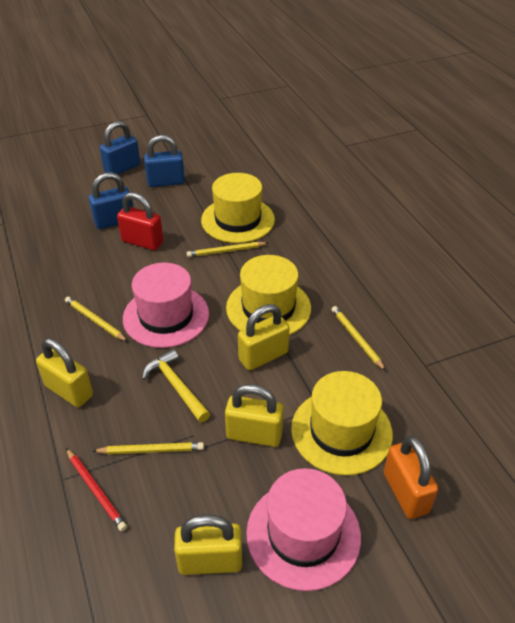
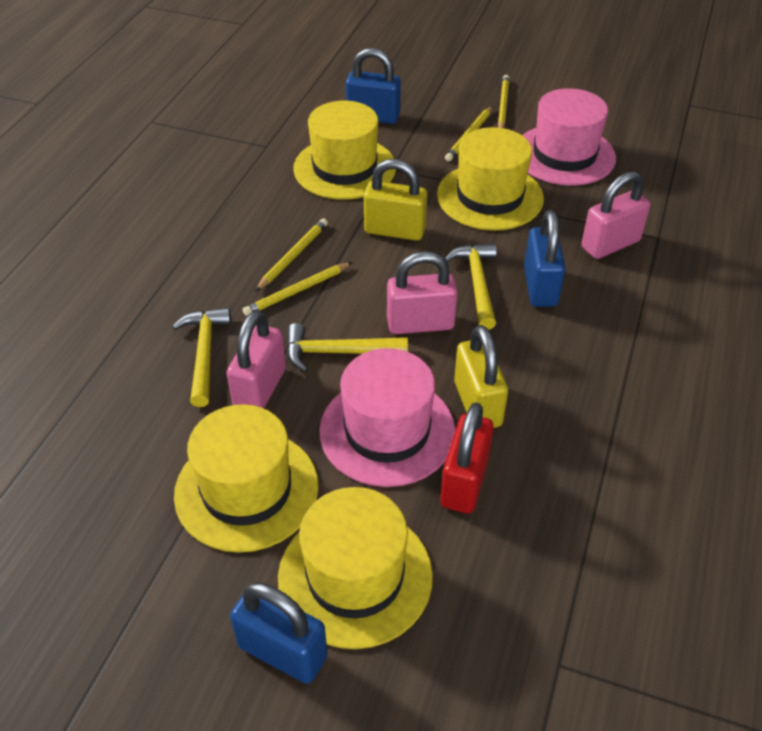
orange padlock: 1 -> 0
pink padlock: 0 -> 3
red pencil: 1 -> 0
yellow hammer: 1 -> 3
yellow hat: 3 -> 4
yellow padlock: 4 -> 2

